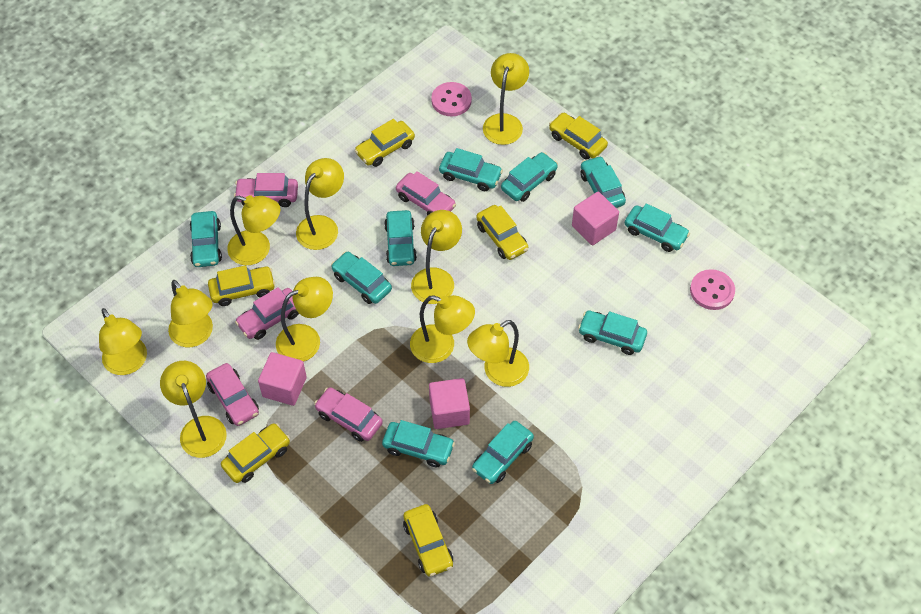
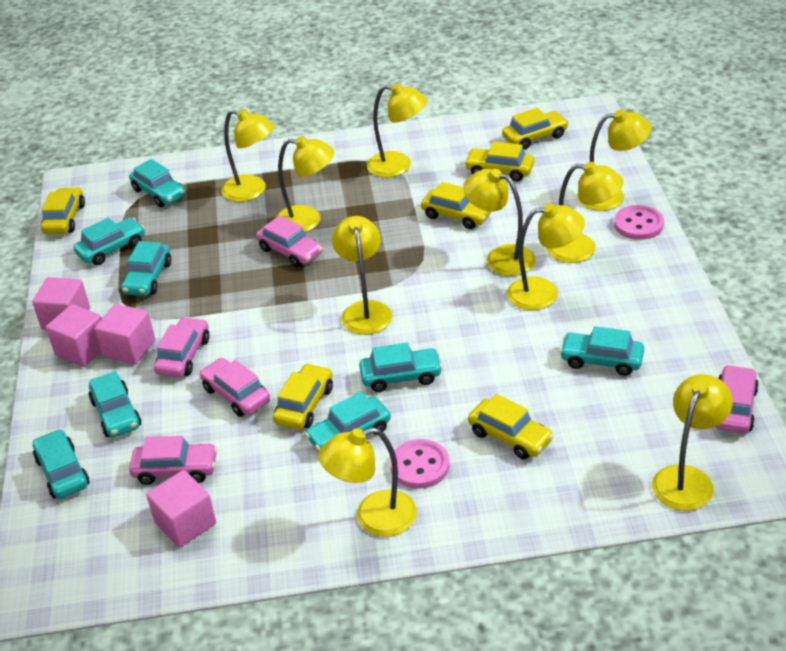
pink cube: 3 -> 4
turquoise car: 10 -> 8

